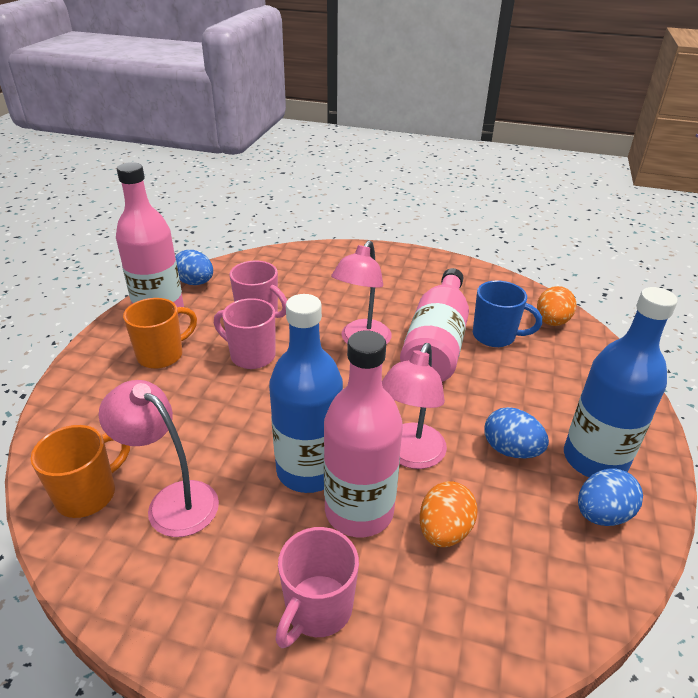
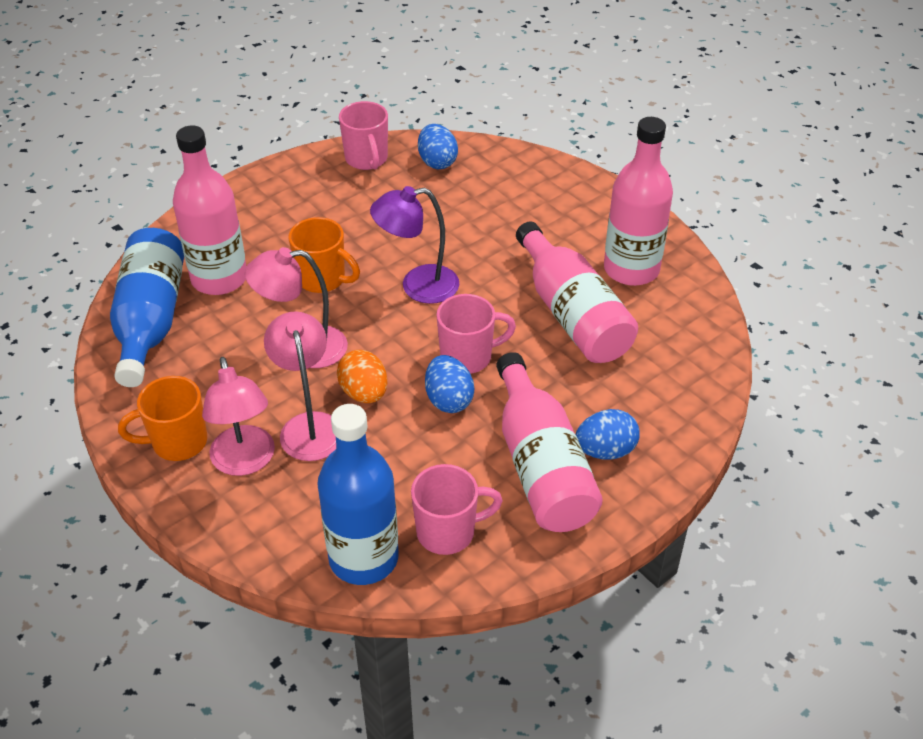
blue mug: 1 -> 0
orange egg: 2 -> 1
pink bottle: 3 -> 4
purple lamp: 0 -> 1

